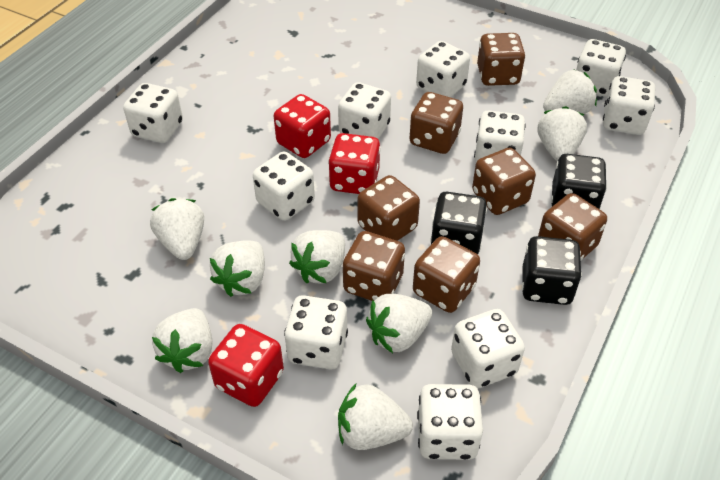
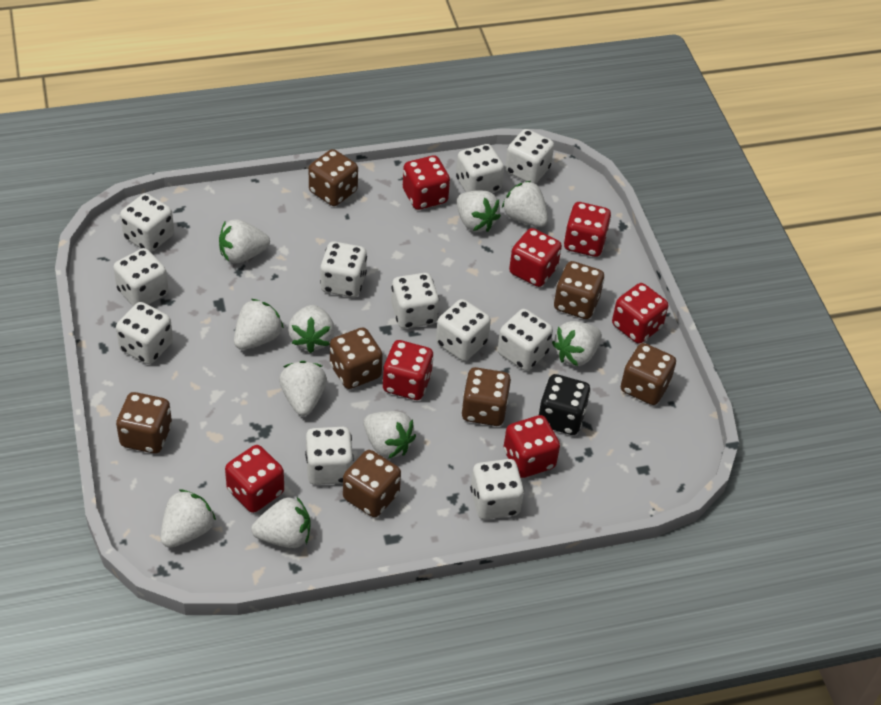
black dice: 3 -> 1
red dice: 3 -> 7
white dice: 10 -> 11
white strawberry: 8 -> 10

